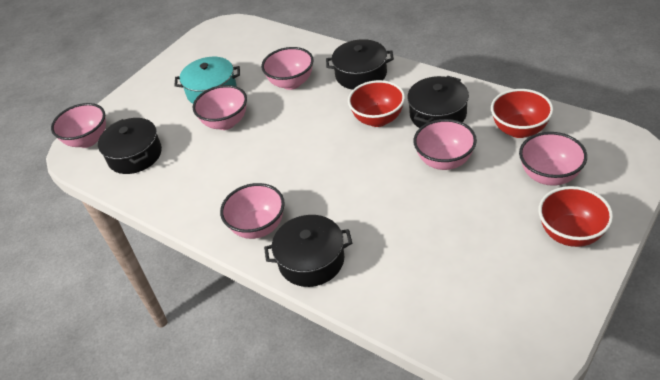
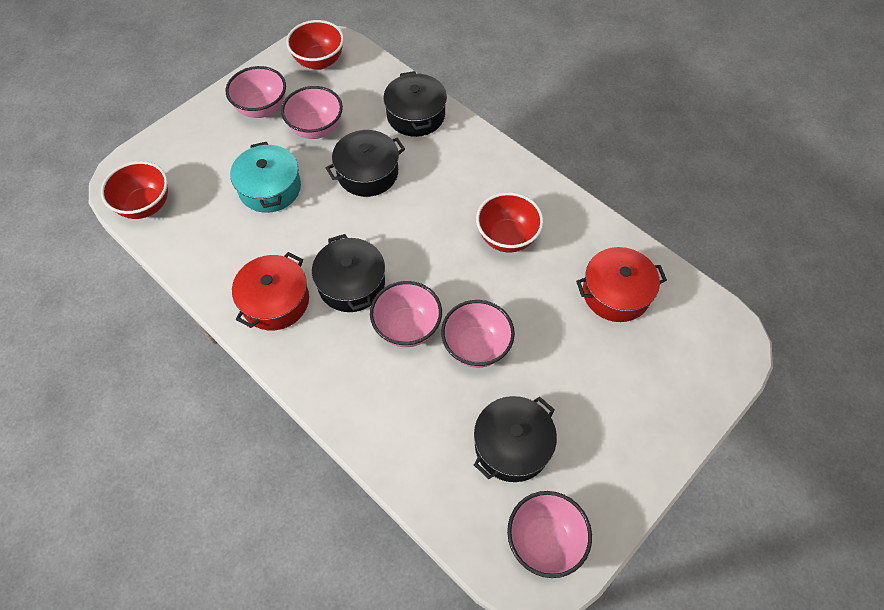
pink bowl: 6 -> 5
red pot: 0 -> 2

